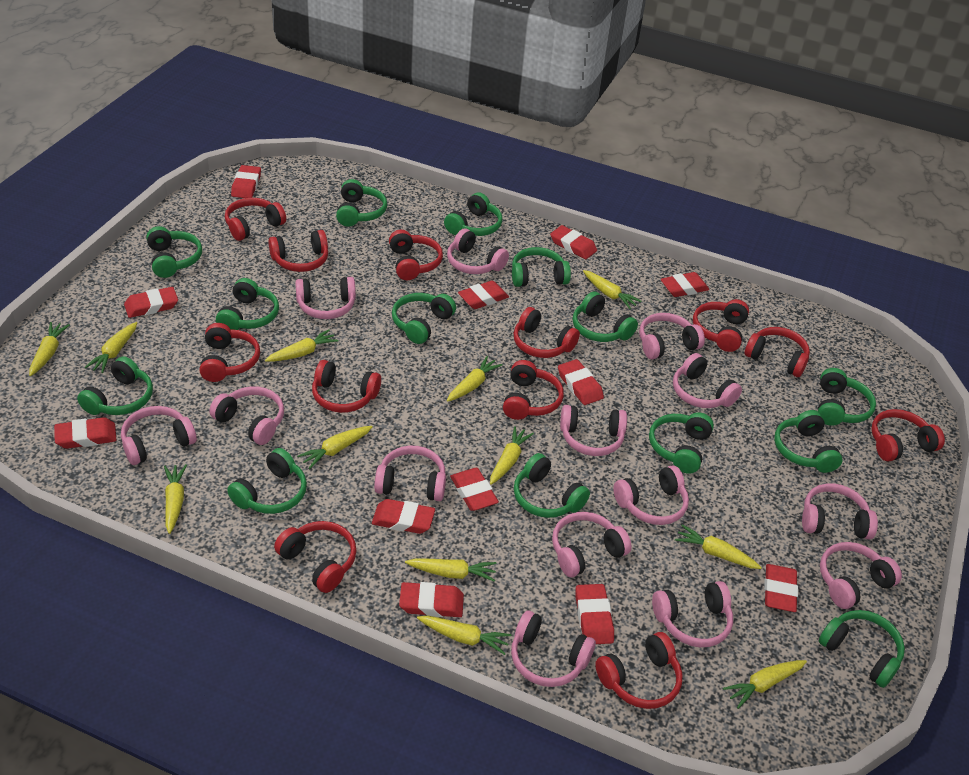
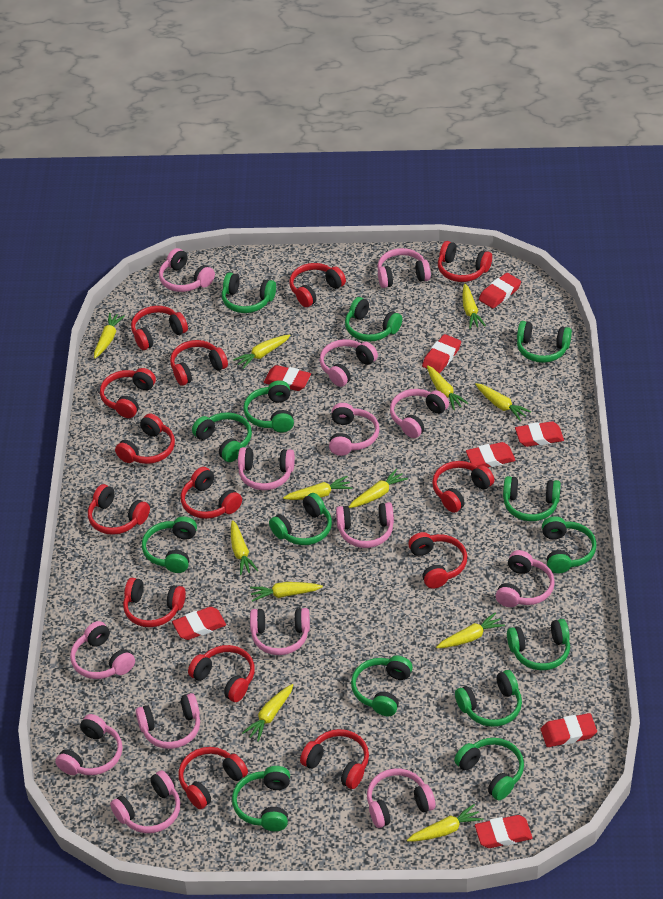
red eraser: 12 -> 8
red headphones: 12 -> 14

